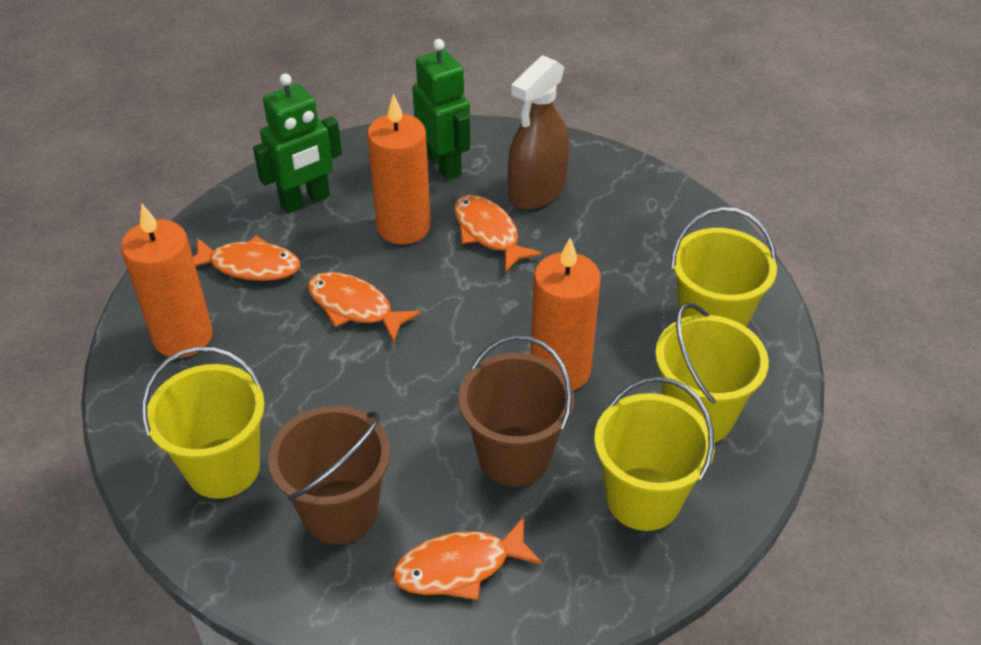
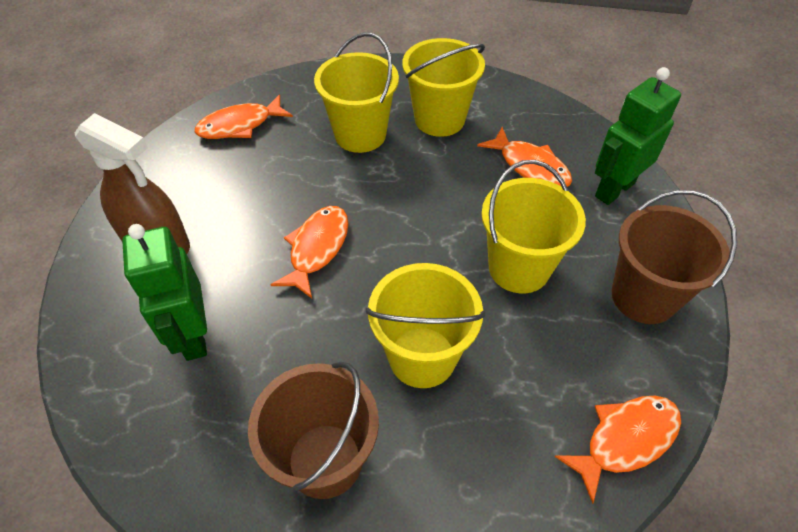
orange candle: 3 -> 0

